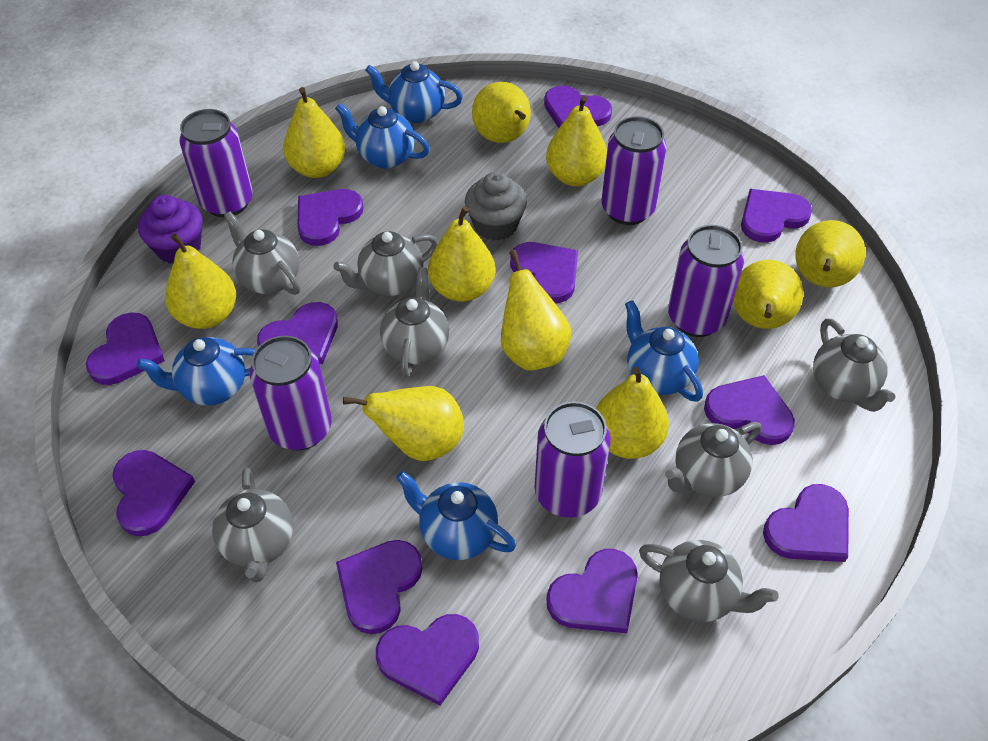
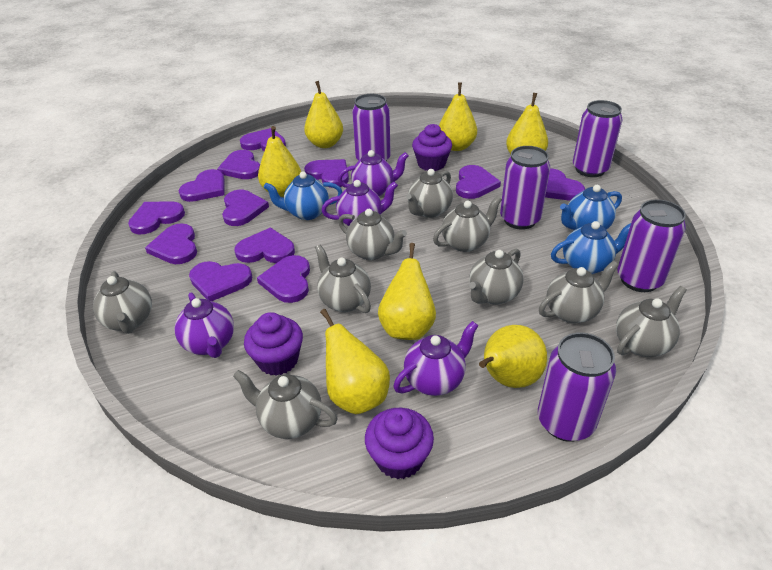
blue teapot: 5 -> 3
grey cupcake: 1 -> 0
grey teapot: 7 -> 9
purple cupcake: 1 -> 3
purple teapot: 0 -> 4
yellow pear: 10 -> 7

